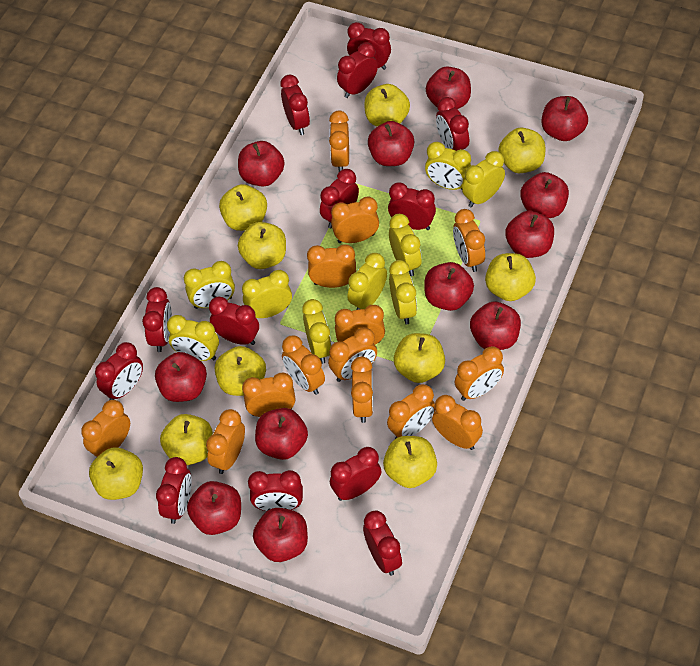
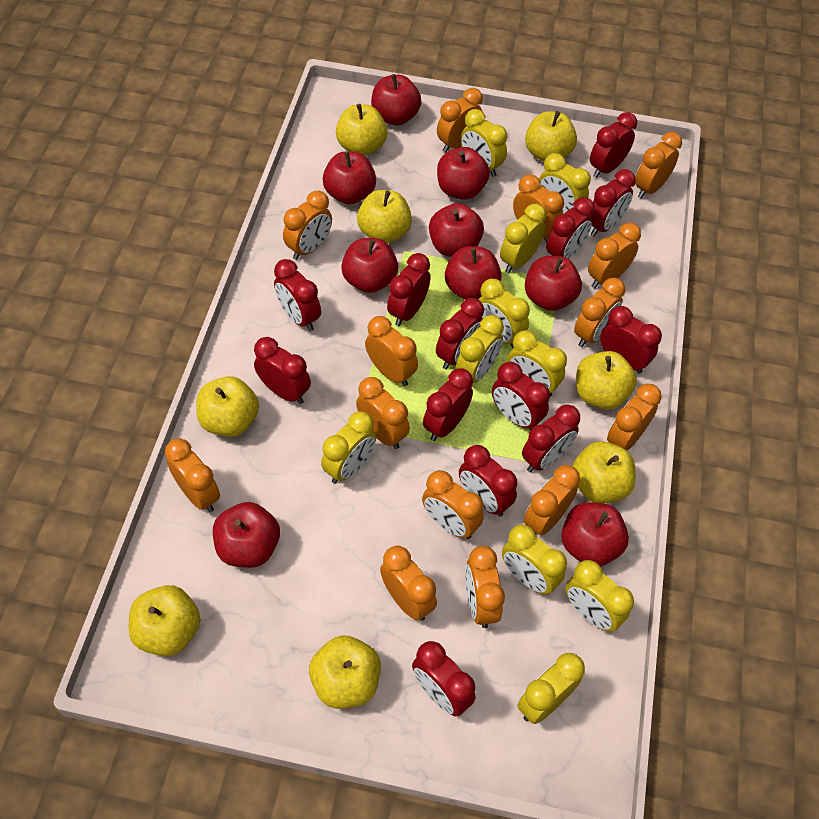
red apple: 12 -> 9
yellow apple: 10 -> 8
yellow clock: 9 -> 10

